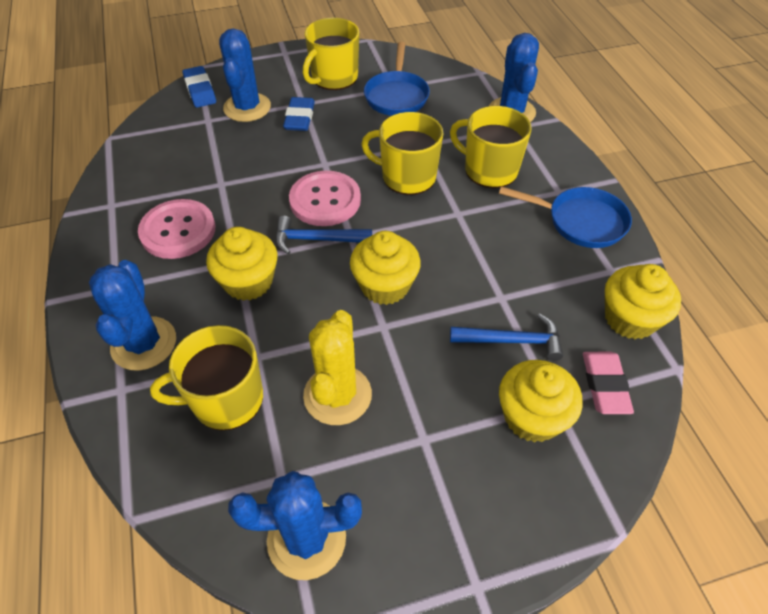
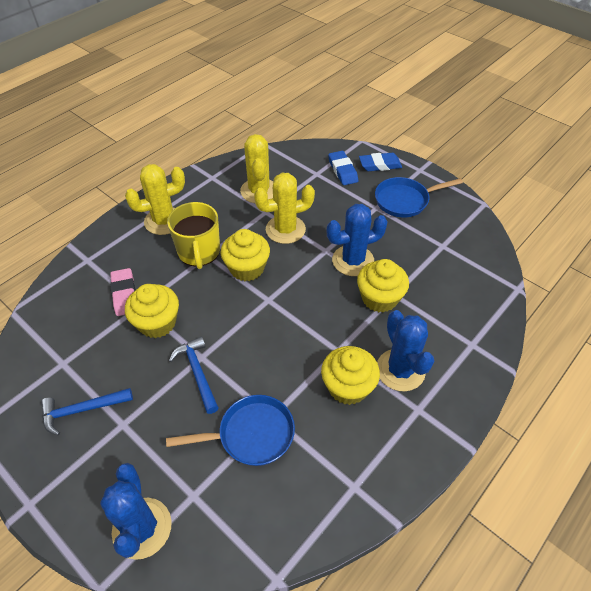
blue cactus: 4 -> 3
pink button: 2 -> 0
yellow cactus: 1 -> 3
yellow mug: 4 -> 1

